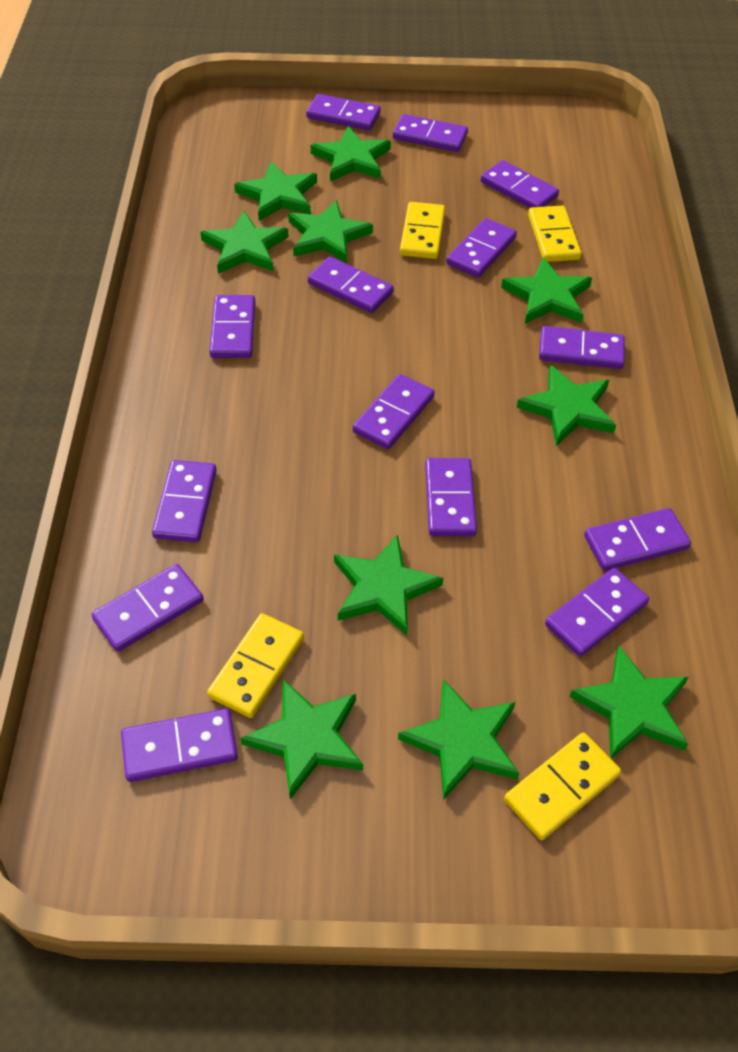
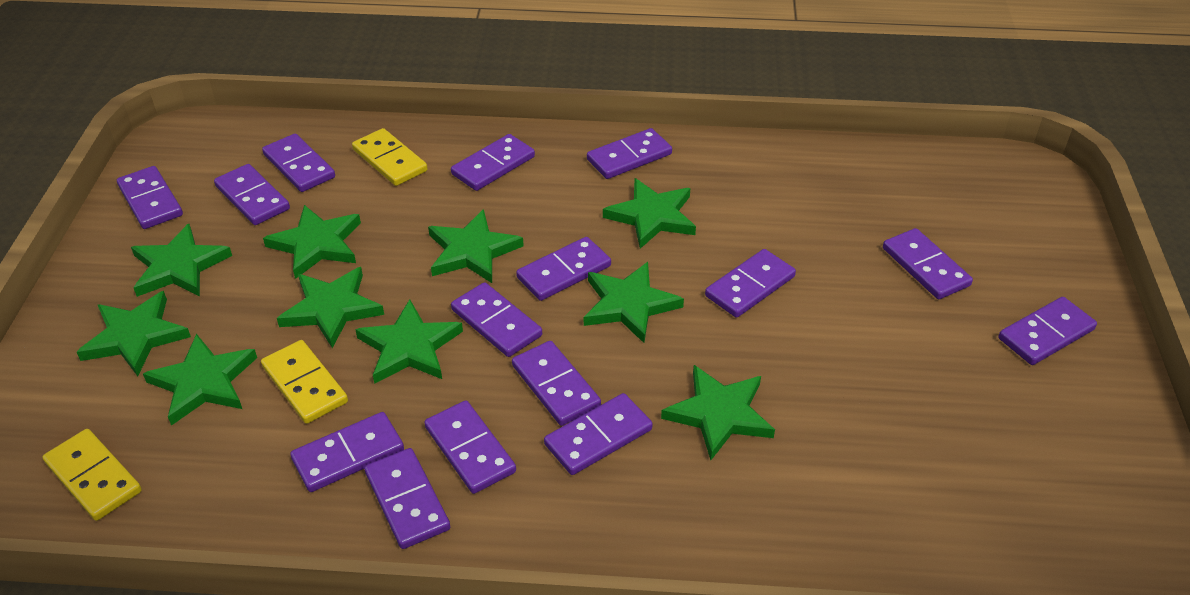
purple domino: 14 -> 15
yellow domino: 4 -> 3

